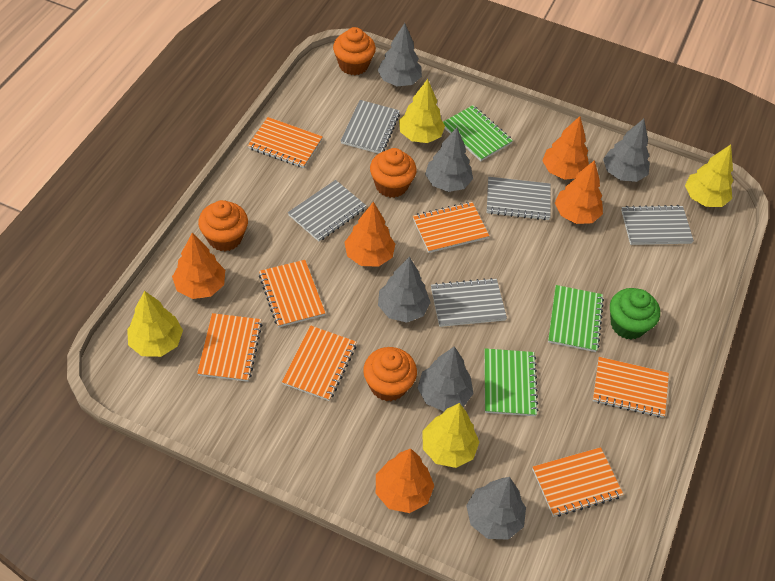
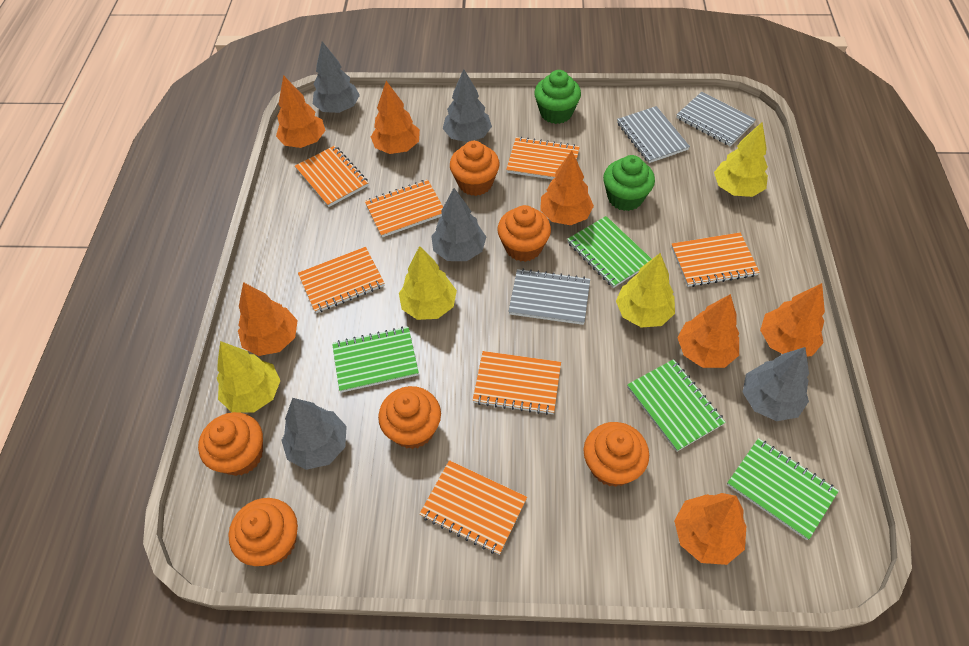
green cupcake: 1 -> 2
green notebook: 3 -> 4
grey notebook: 5 -> 3
grey tree: 6 -> 5
orange cupcake: 4 -> 6
orange tree: 5 -> 7

